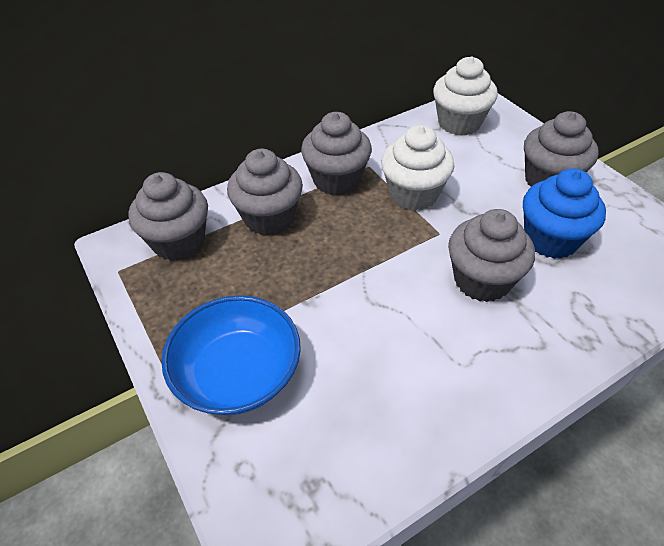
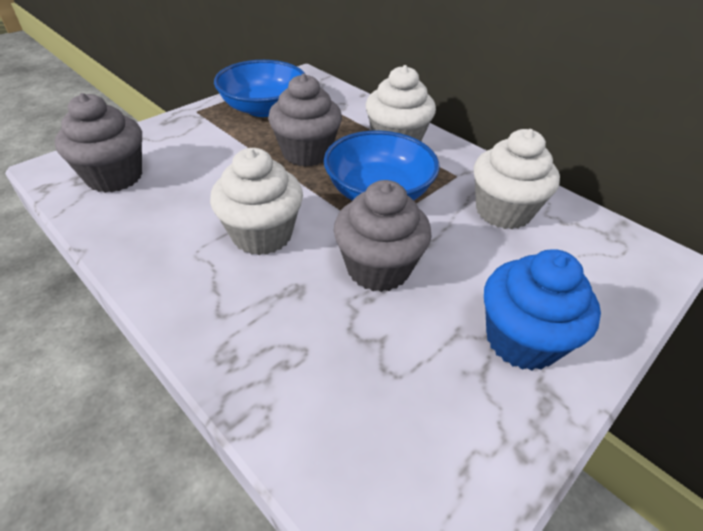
blue bowl: 1 -> 2
grey cupcake: 5 -> 3
white cupcake: 2 -> 3

